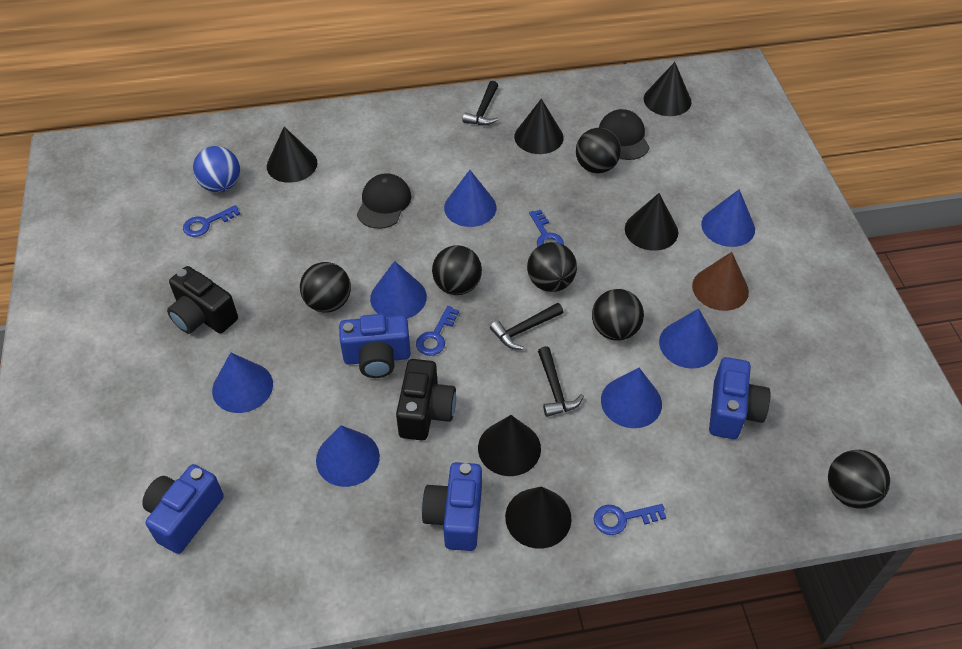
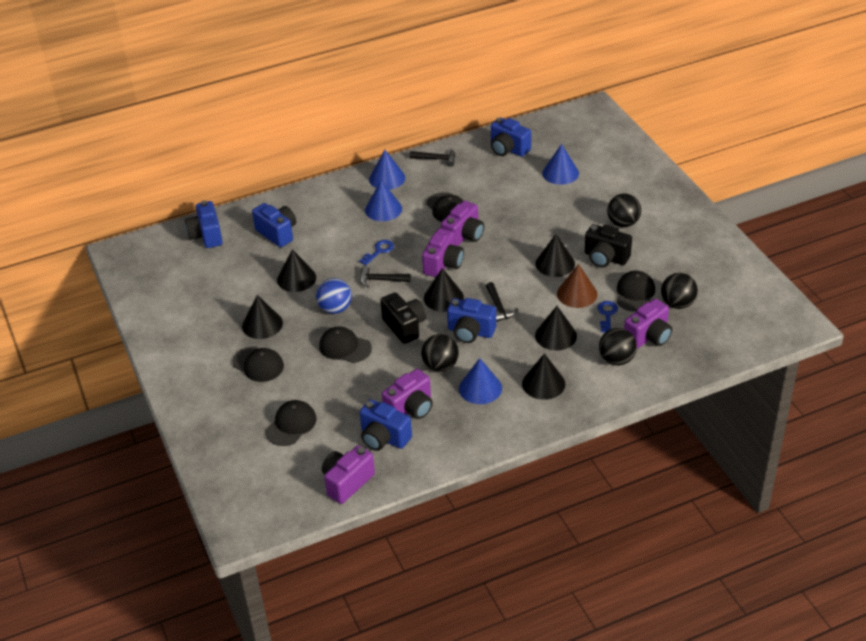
black ball: 6 -> 4
black cap: 2 -> 5
blue camera: 4 -> 5
blue cone: 7 -> 4
blue key: 4 -> 2
purple camera: 0 -> 5

